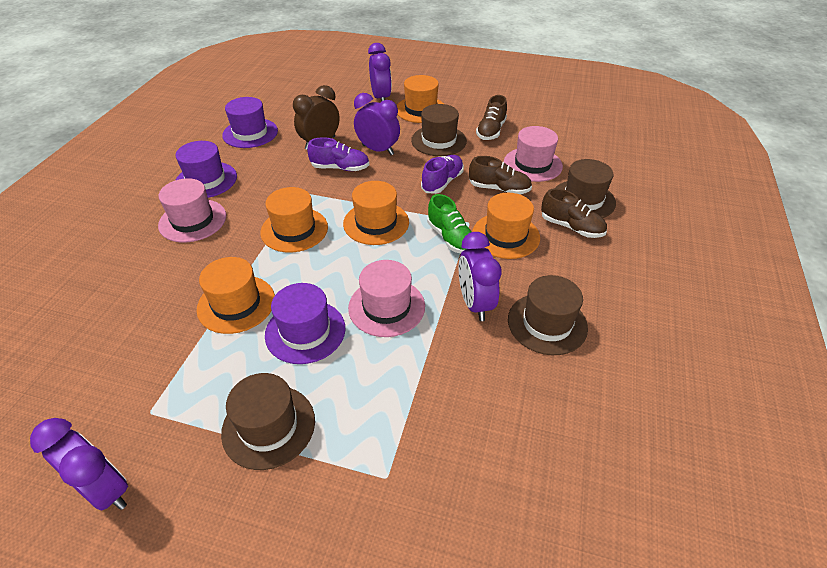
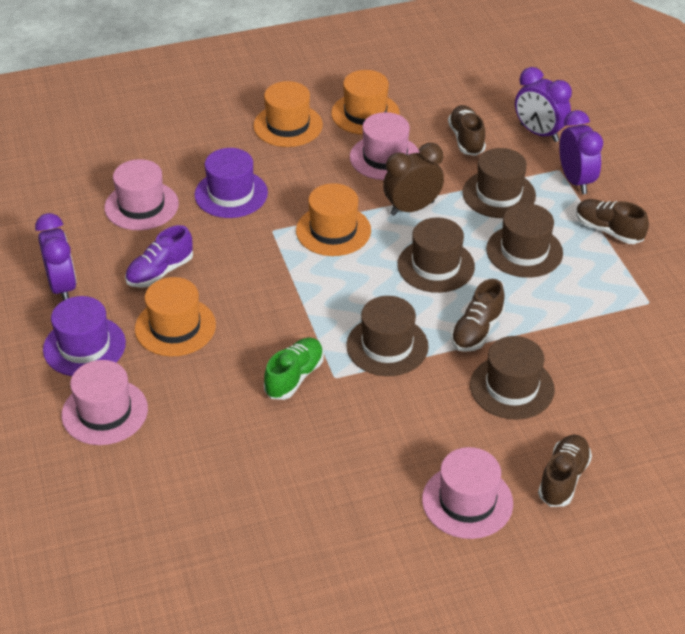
brown hat: 4 -> 5
brown shoe: 3 -> 4
orange hat: 5 -> 4
pink hat: 3 -> 4
purple clock: 4 -> 3
purple hat: 3 -> 2
purple shoe: 2 -> 1

